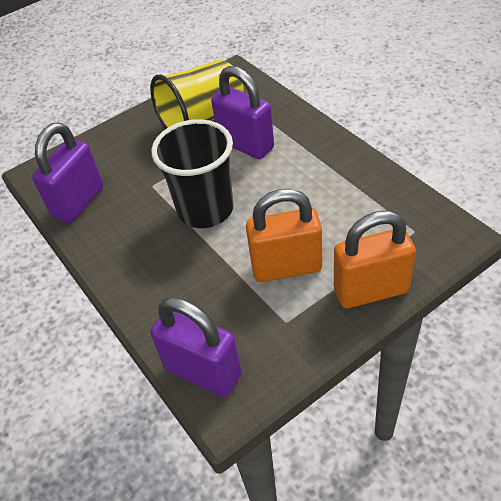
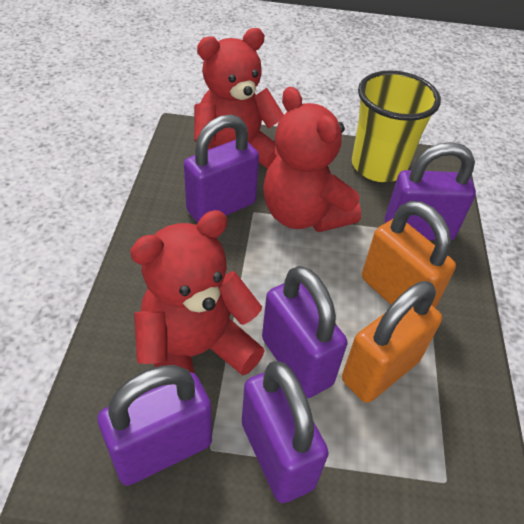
black cup: 1 -> 0
purple padlock: 3 -> 5
red teddy bear: 0 -> 3

